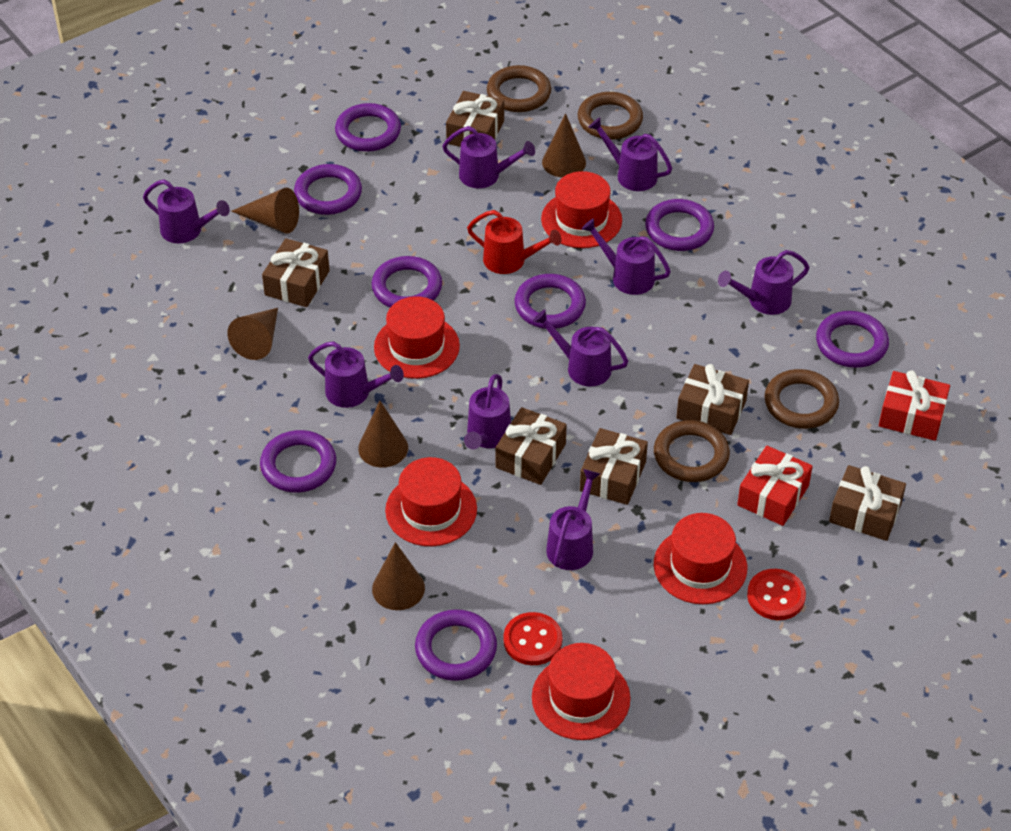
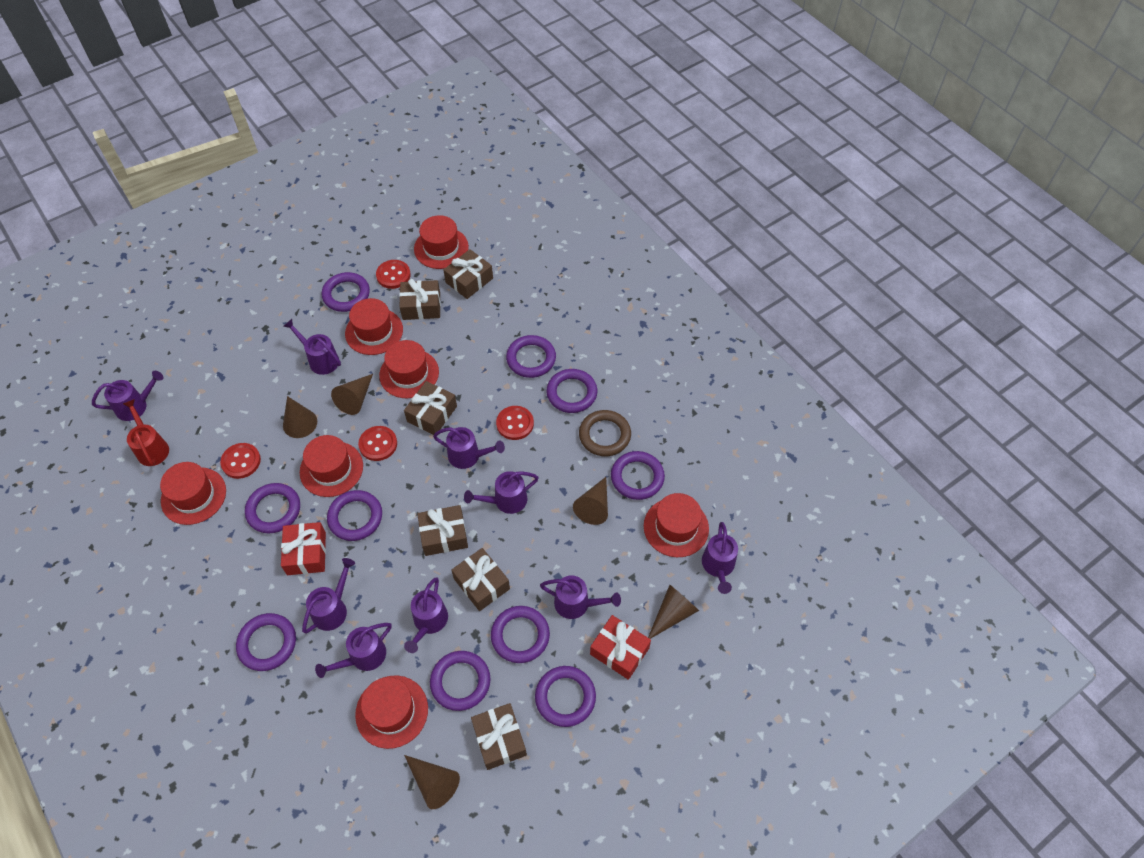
brown ring: 4 -> 1
purple ring: 8 -> 10
red button: 2 -> 4
red hat: 5 -> 7

